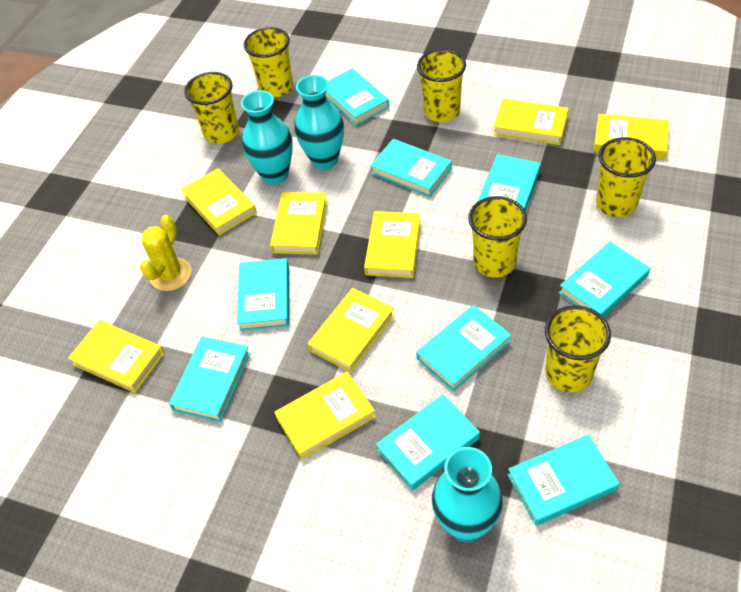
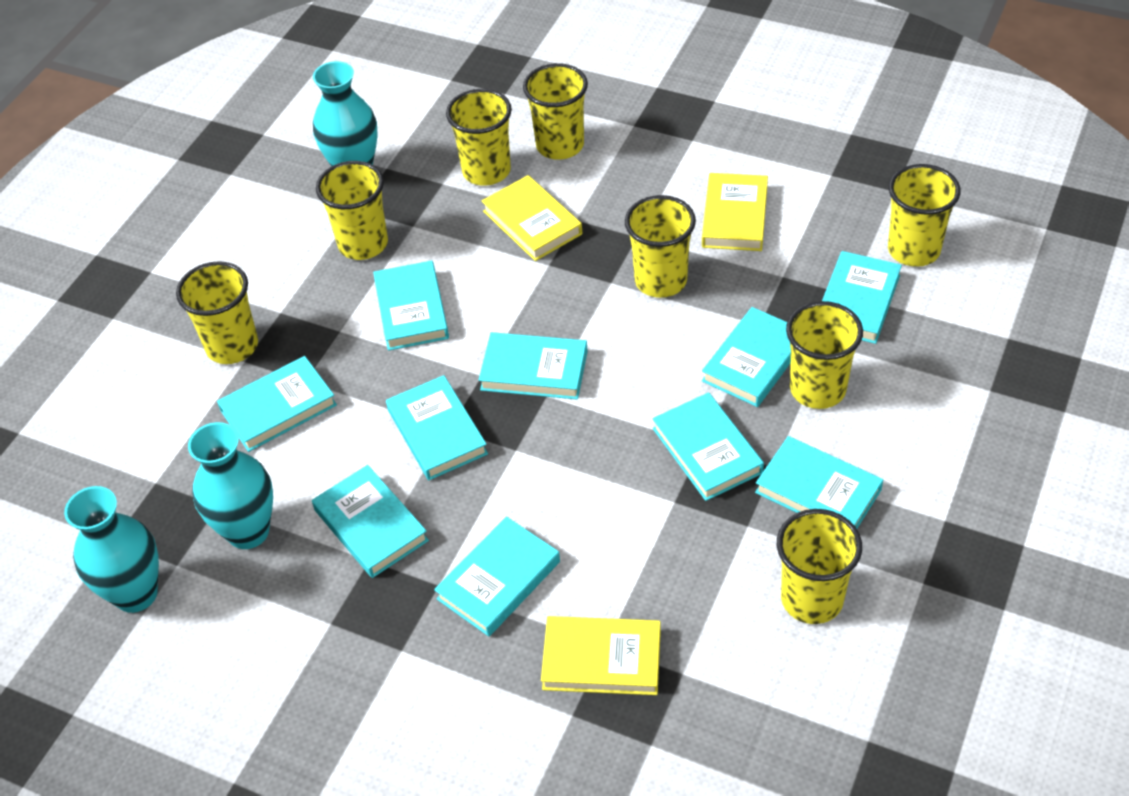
turquoise book: 9 -> 10
yellow book: 8 -> 3
yellow cactus: 1 -> 0
yellow cup: 6 -> 8

